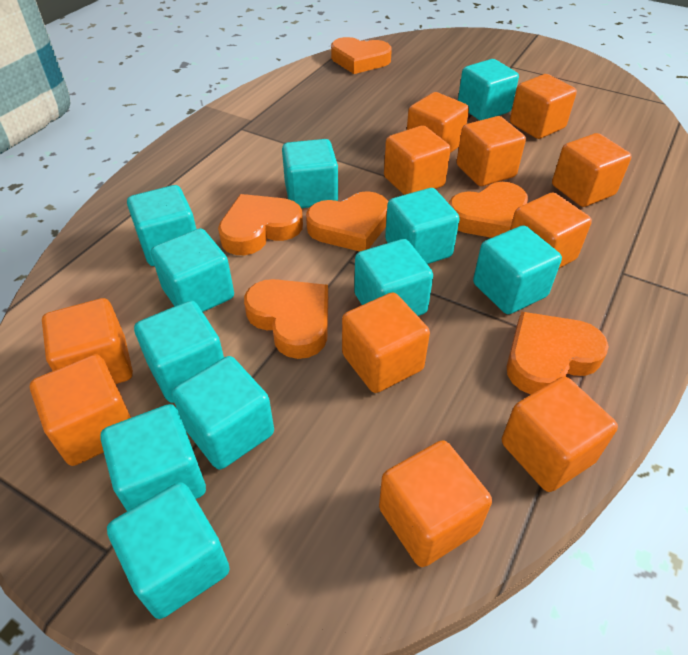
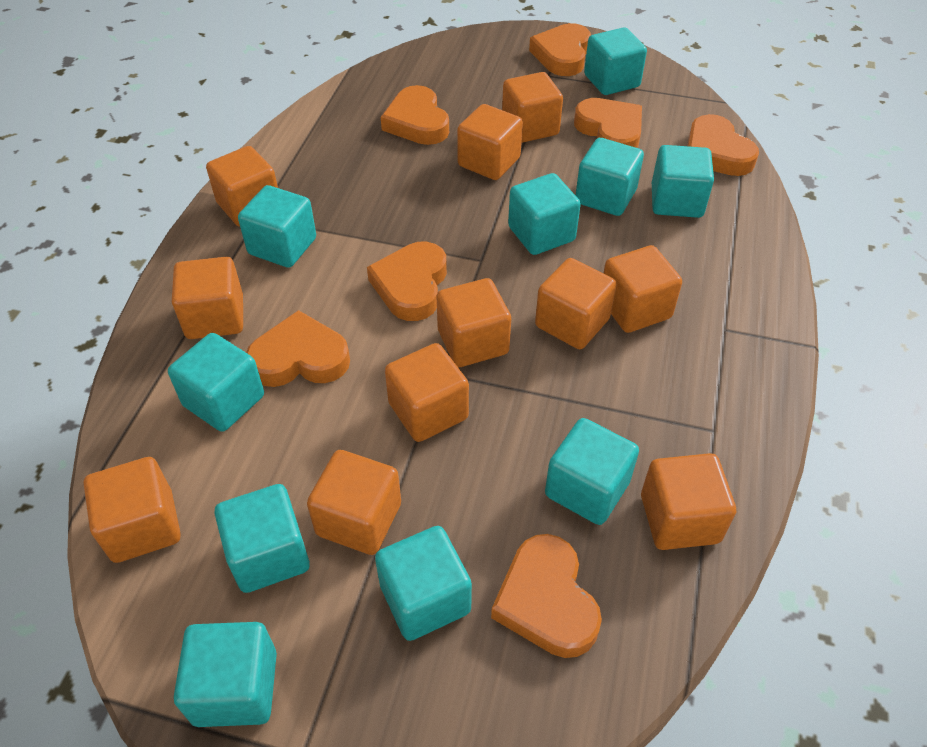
orange heart: 6 -> 7
turquoise cube: 11 -> 10

